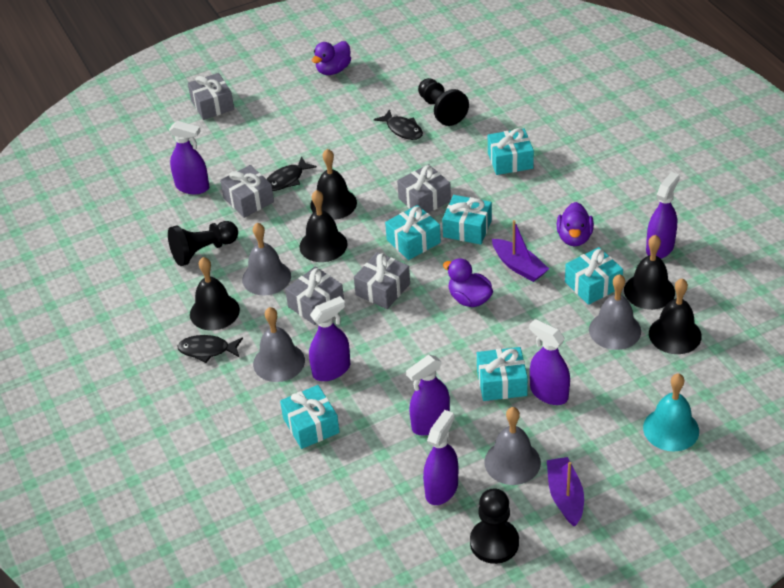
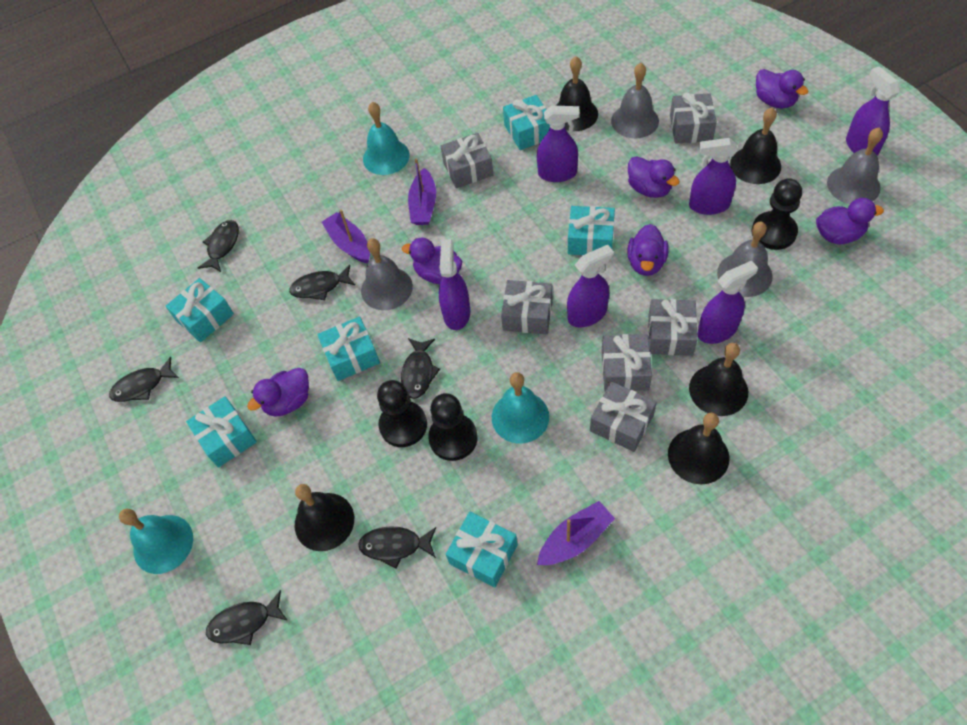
black fish: 3 -> 6
grey gift: 5 -> 6
purple boat: 2 -> 3
purple duck: 3 -> 6
turquoise bell: 1 -> 3

